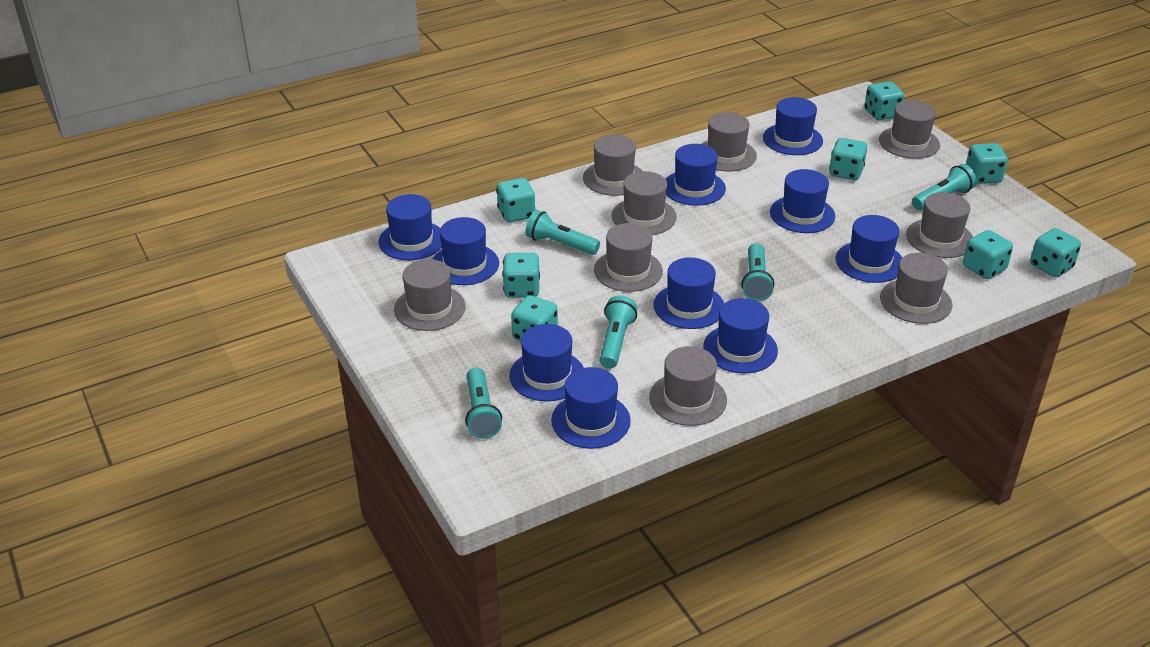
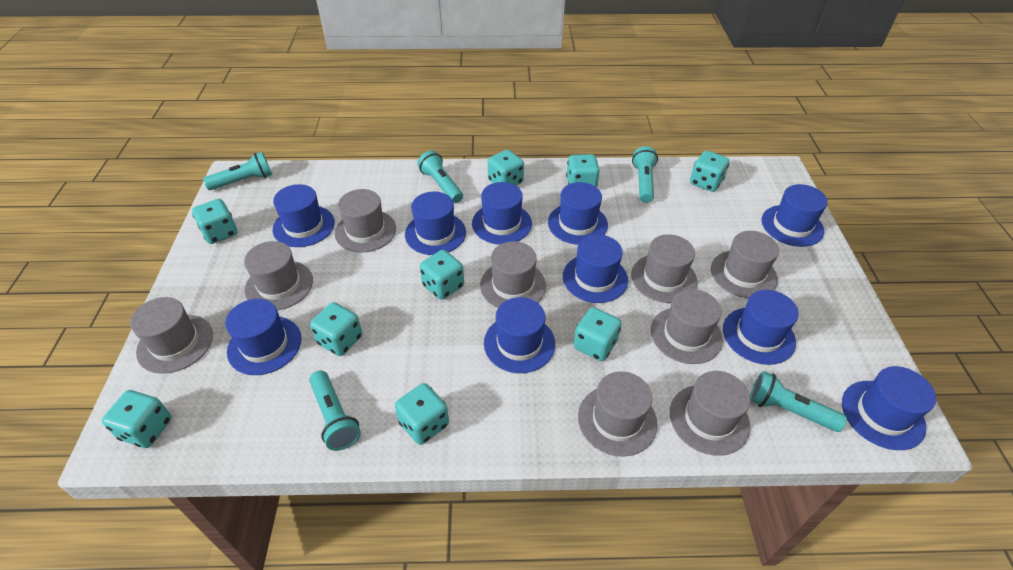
turquoise dice: 8 -> 9

